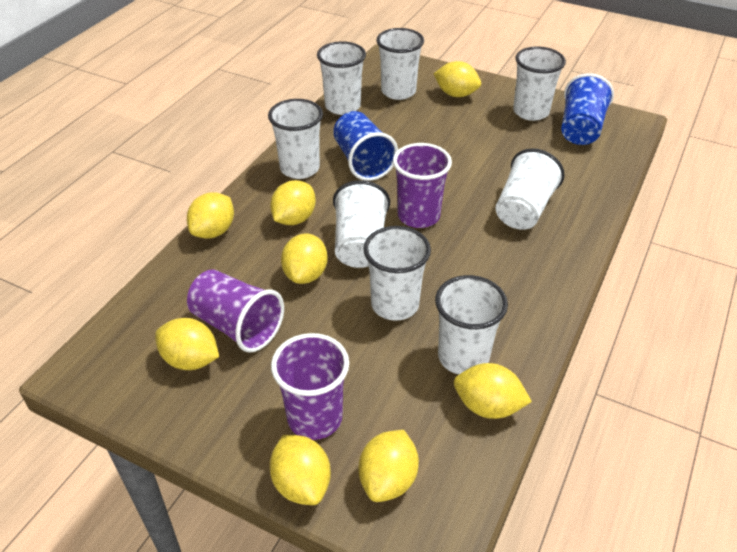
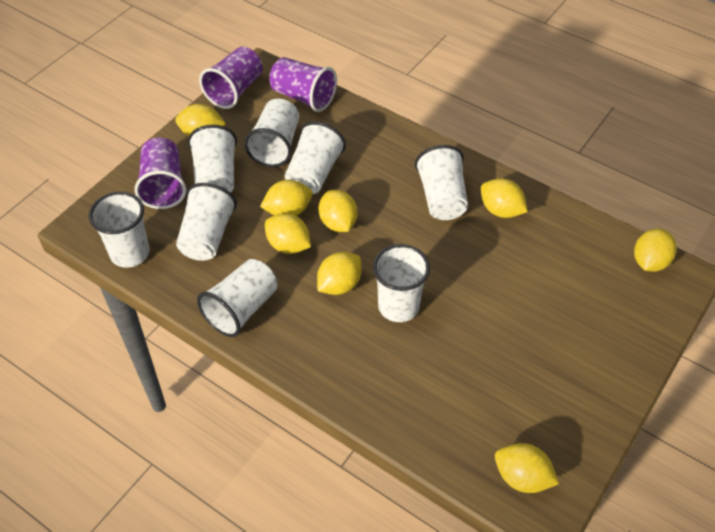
blue cup: 2 -> 0

